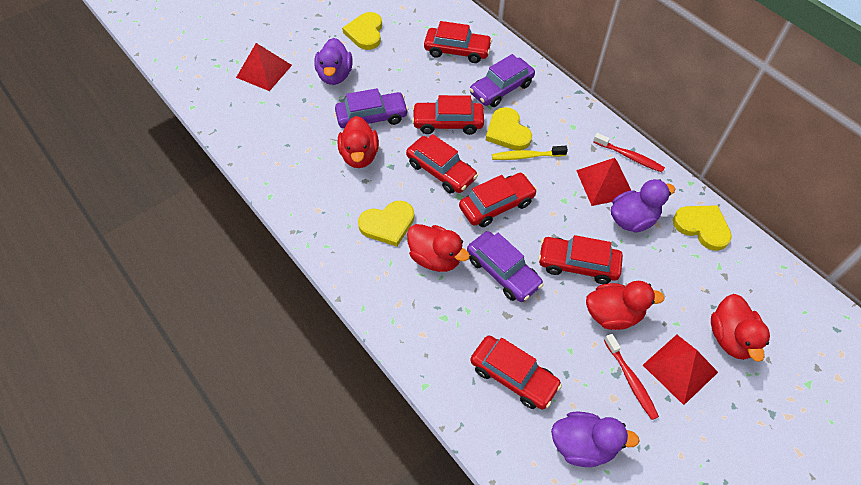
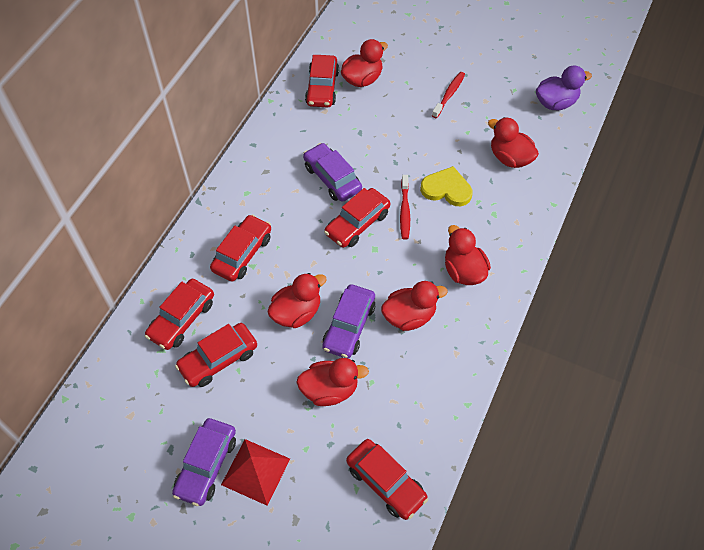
purple duck: 3 -> 1
red duck: 4 -> 6
red pyramid: 3 -> 1
yellow heart: 4 -> 1
yellow toothbrush: 1 -> 0

